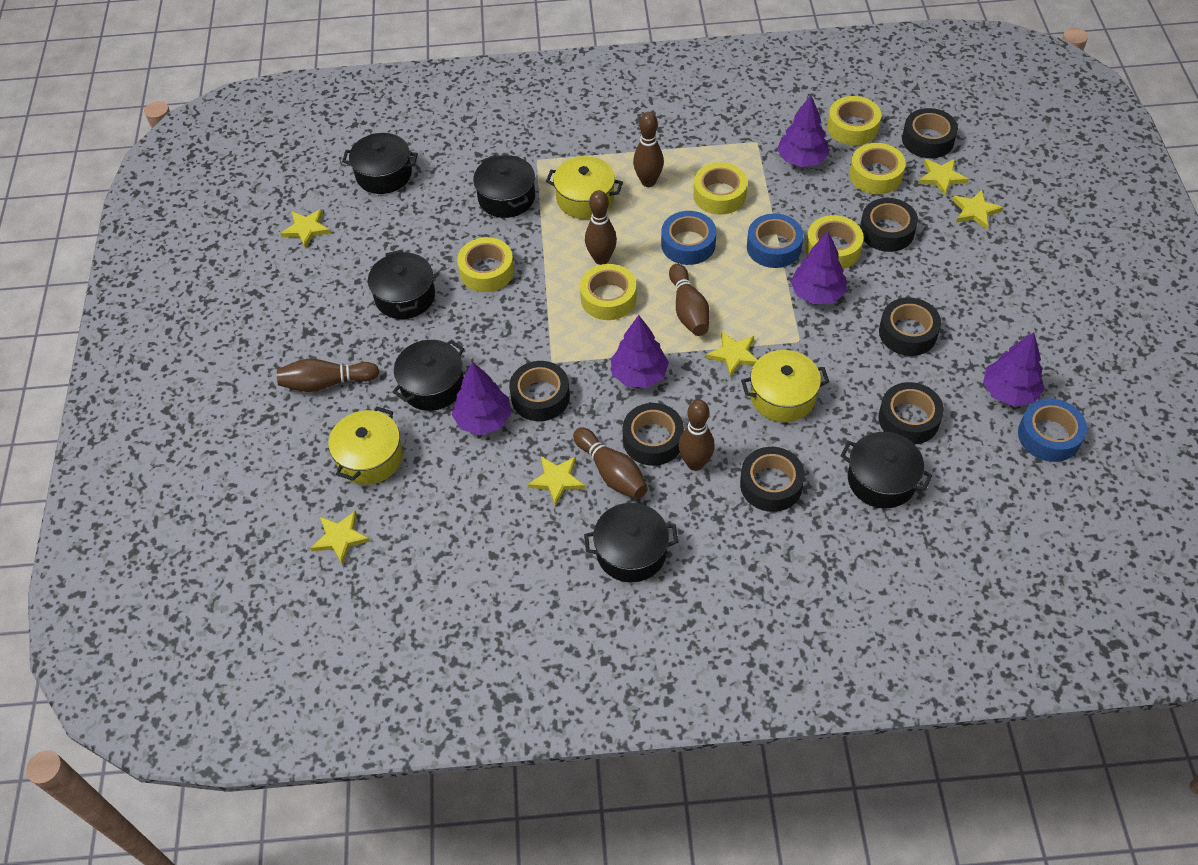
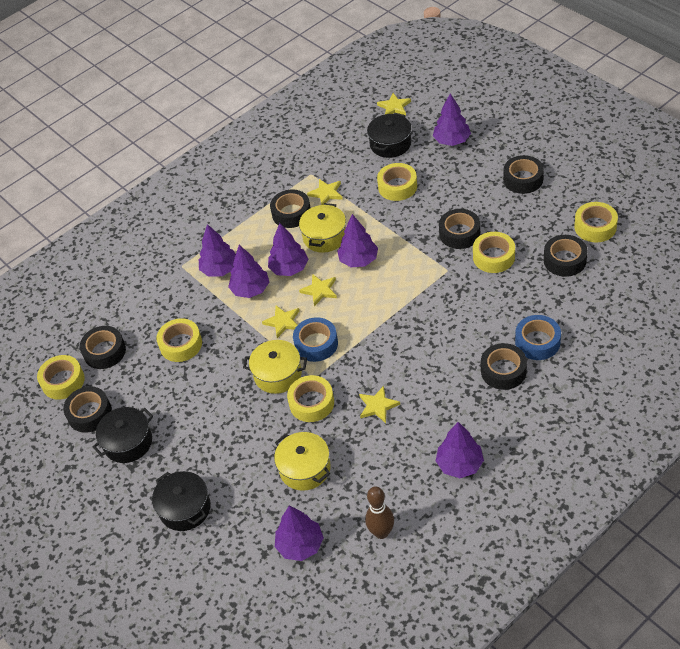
black pot: 6 -> 3
blue tape: 3 -> 2
brown bowling pin: 6 -> 1
purple tree: 5 -> 7
yellow star: 6 -> 5

